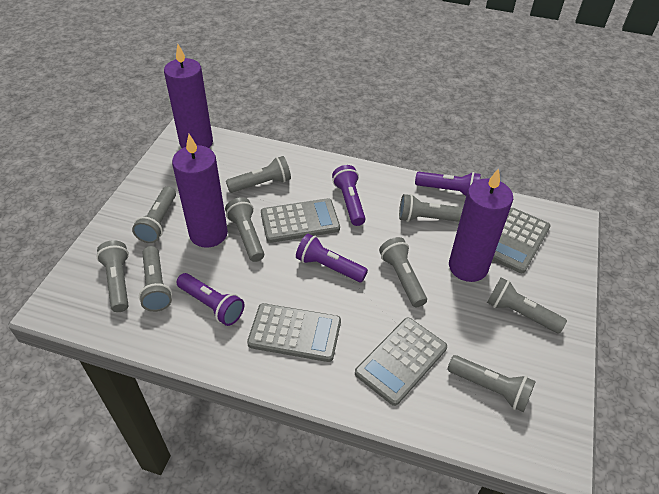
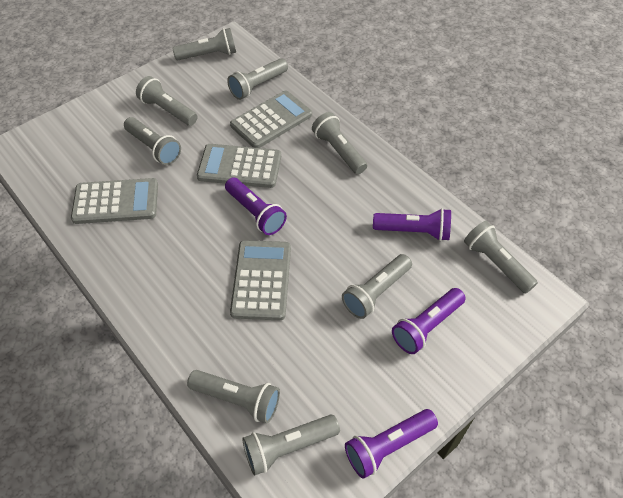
purple candle: 3 -> 0

